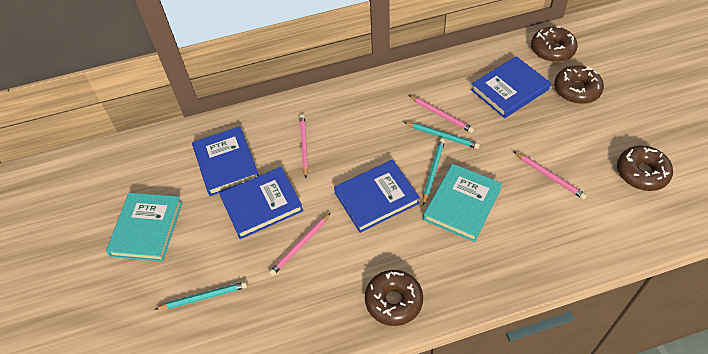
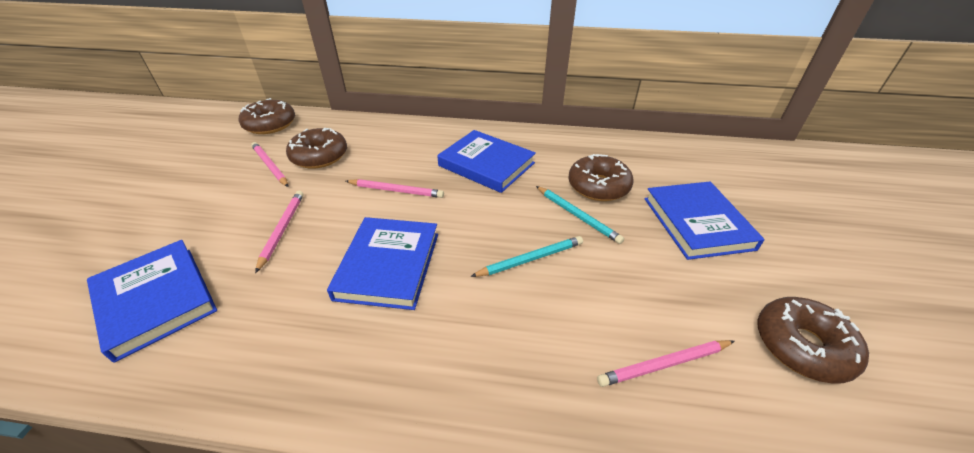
turquoise book: 2 -> 0
turquoise pencil: 3 -> 2

